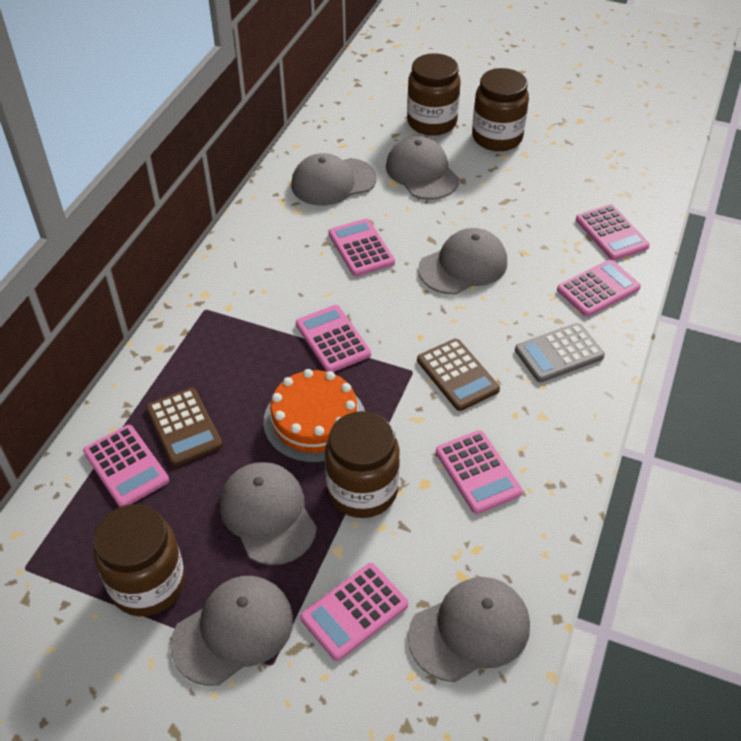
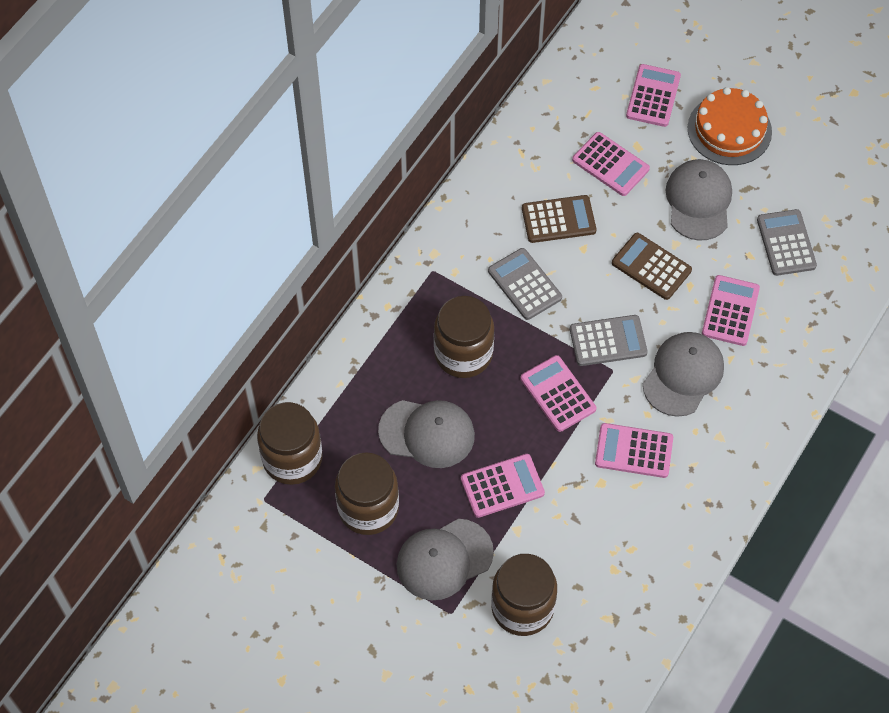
grey calculator: 1 -> 3
grey cap: 6 -> 4
pink calculator: 7 -> 6

